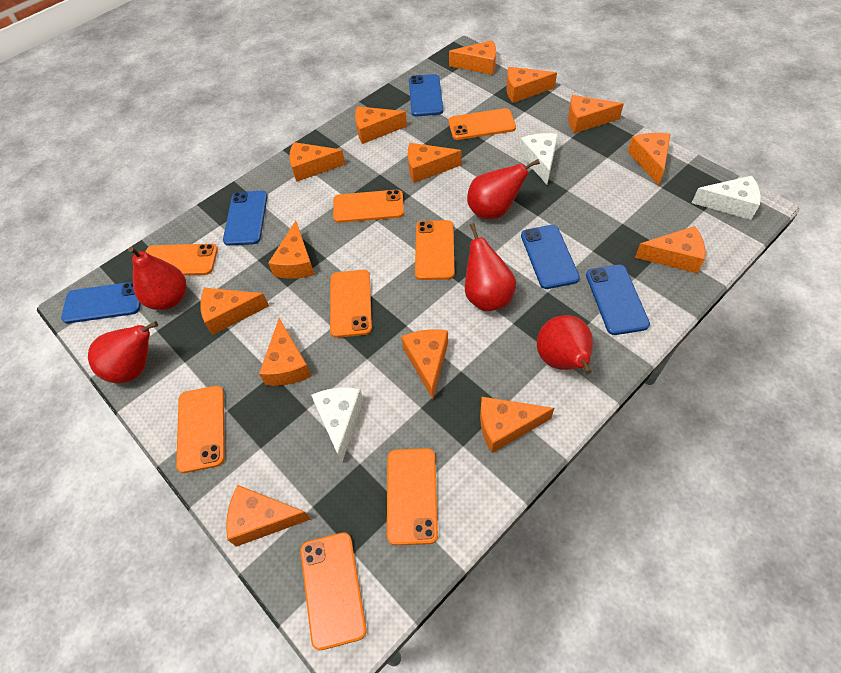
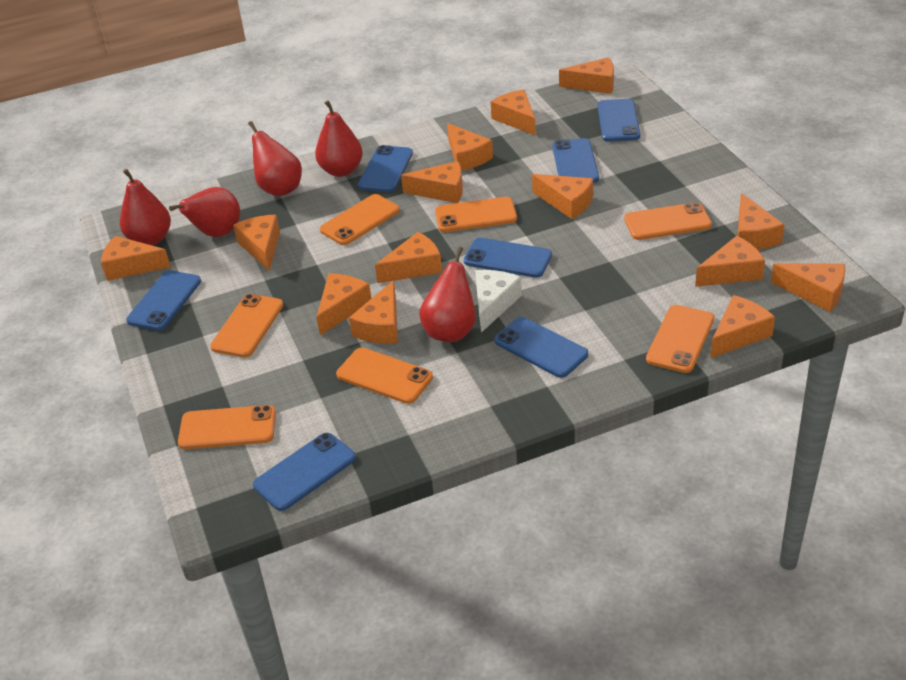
blue phone: 5 -> 7
orange phone: 8 -> 7
white cheese: 3 -> 1

